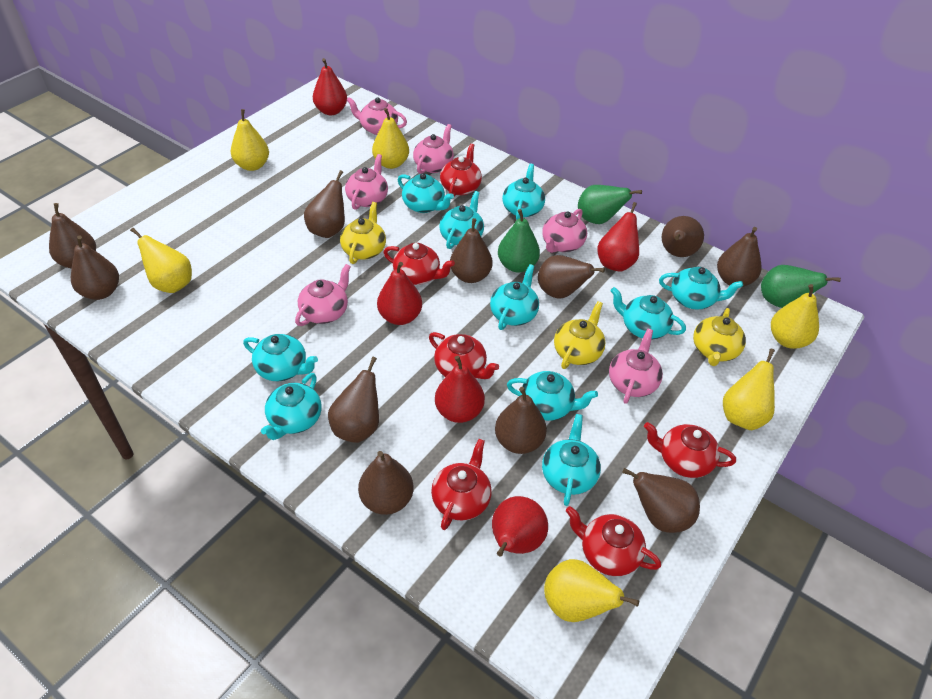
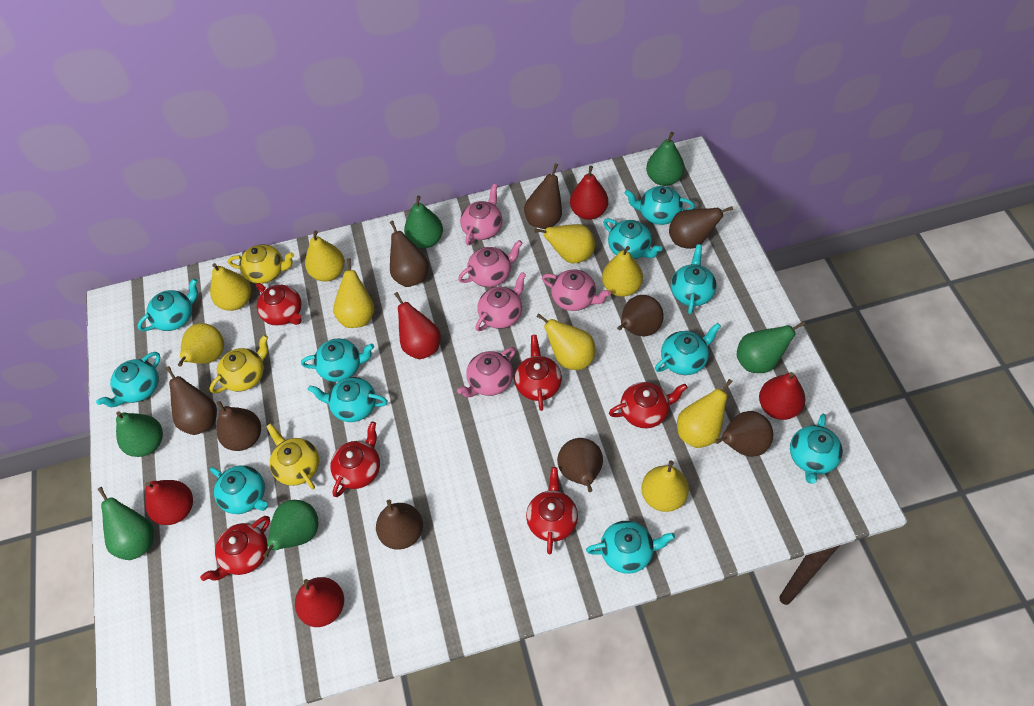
brown pear: 11 -> 9
green pear: 3 -> 6
pink teapot: 6 -> 5
turquoise teapot: 10 -> 11
yellow pear: 6 -> 9

